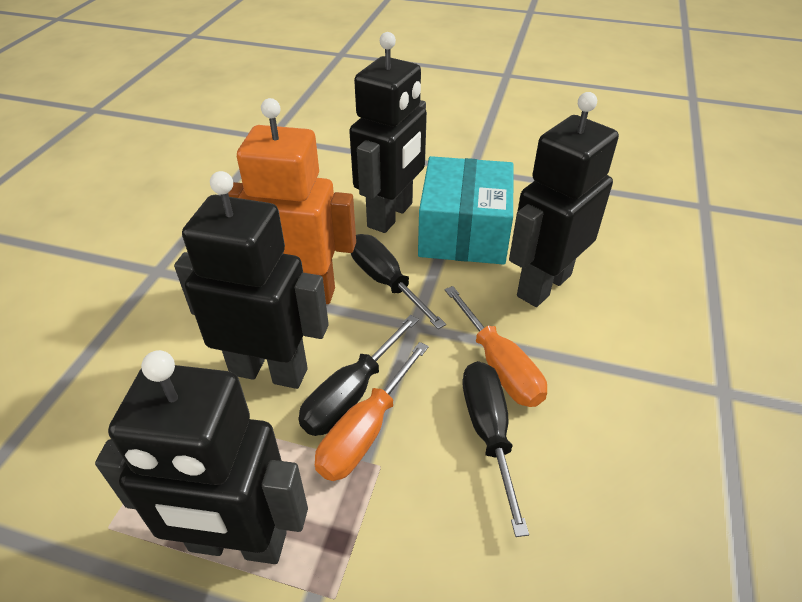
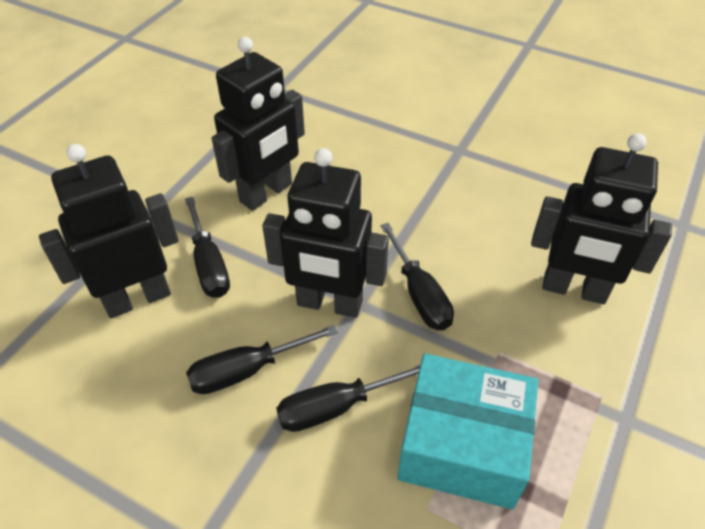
black screwdriver: 3 -> 4
orange robot: 1 -> 0
orange screwdriver: 2 -> 0

